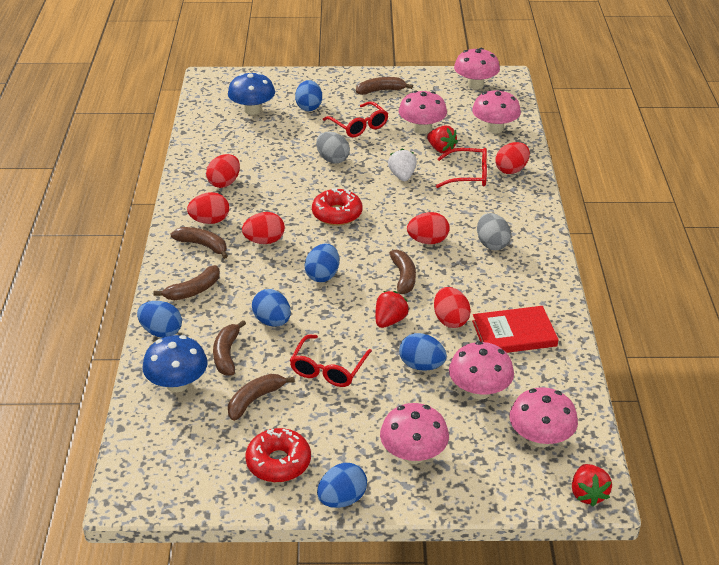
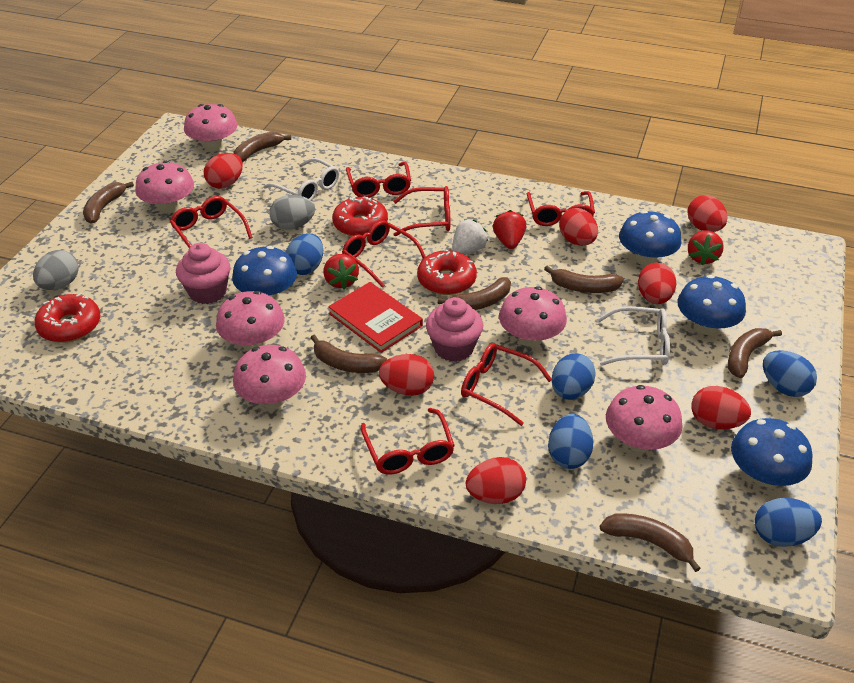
blue egg: 6 -> 5
blue mushroom: 2 -> 4
brown banana: 6 -> 7
pink cupcake: 0 -> 2
red donut: 2 -> 3
red egg: 6 -> 7
red glasses: 3 -> 7
white glasses: 0 -> 2

